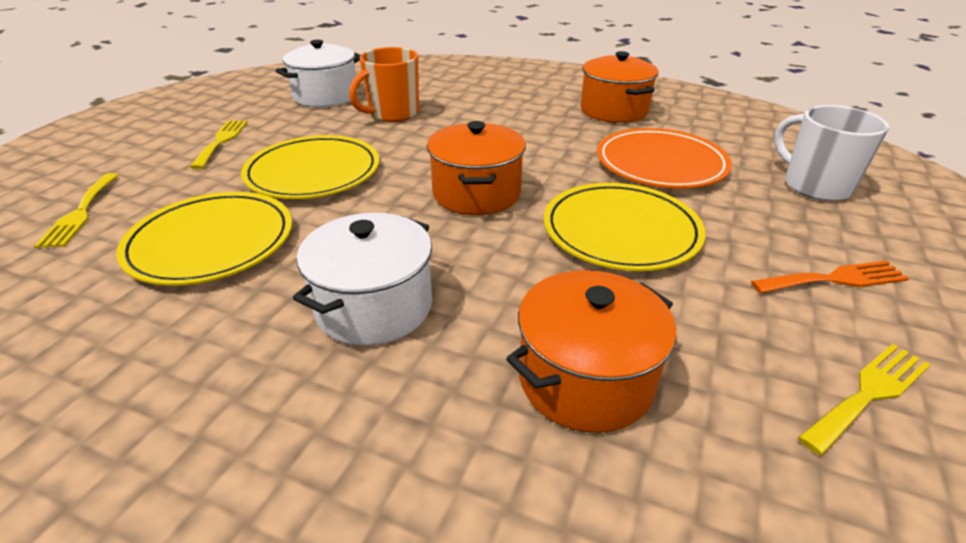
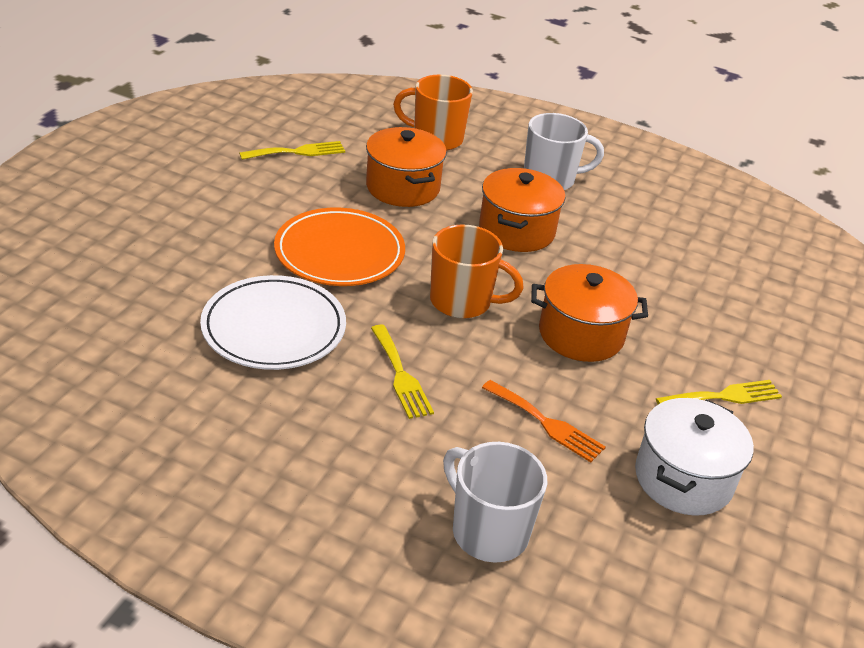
orange mug: 1 -> 2
white mug: 1 -> 2
white plate: 0 -> 1
white pot: 2 -> 1
yellow plate: 3 -> 0

